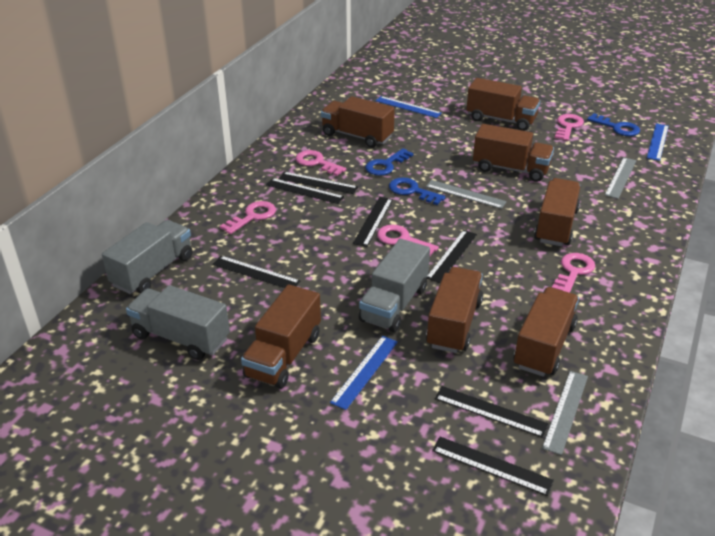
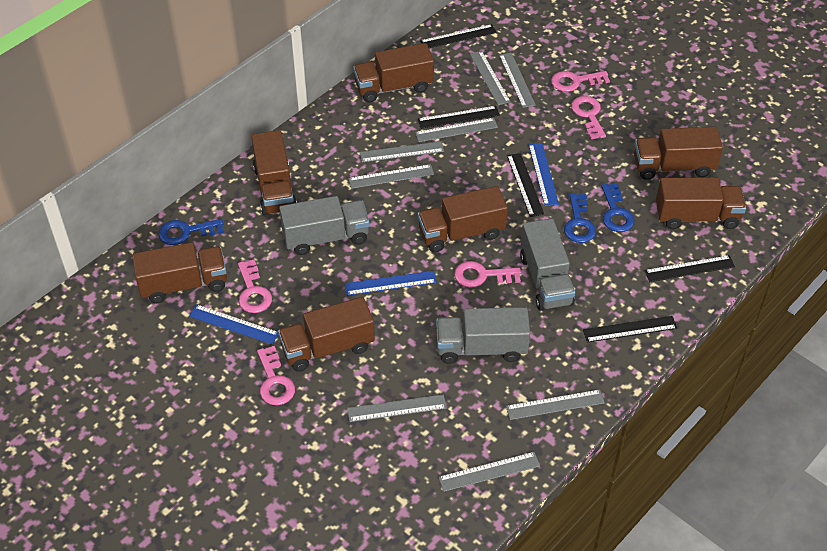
black ruler: 7 -> 5
grey ruler: 3 -> 8

